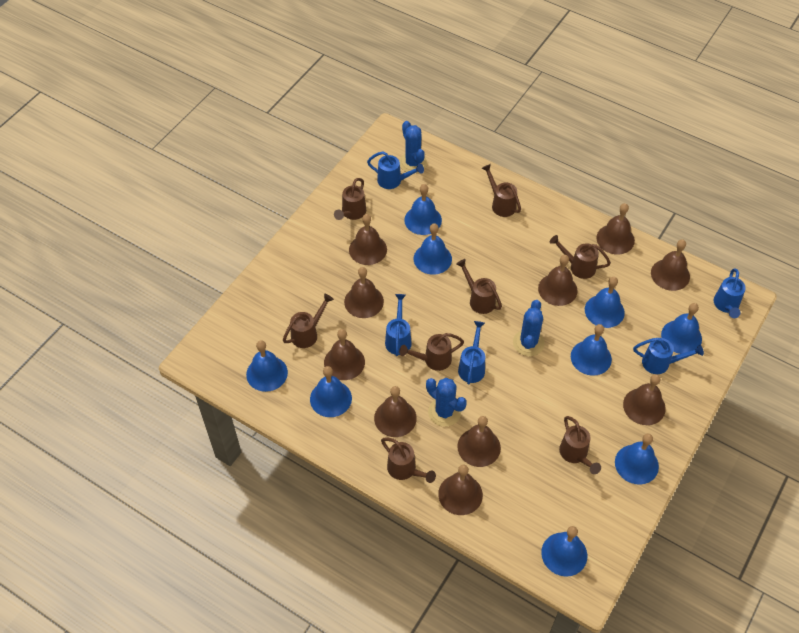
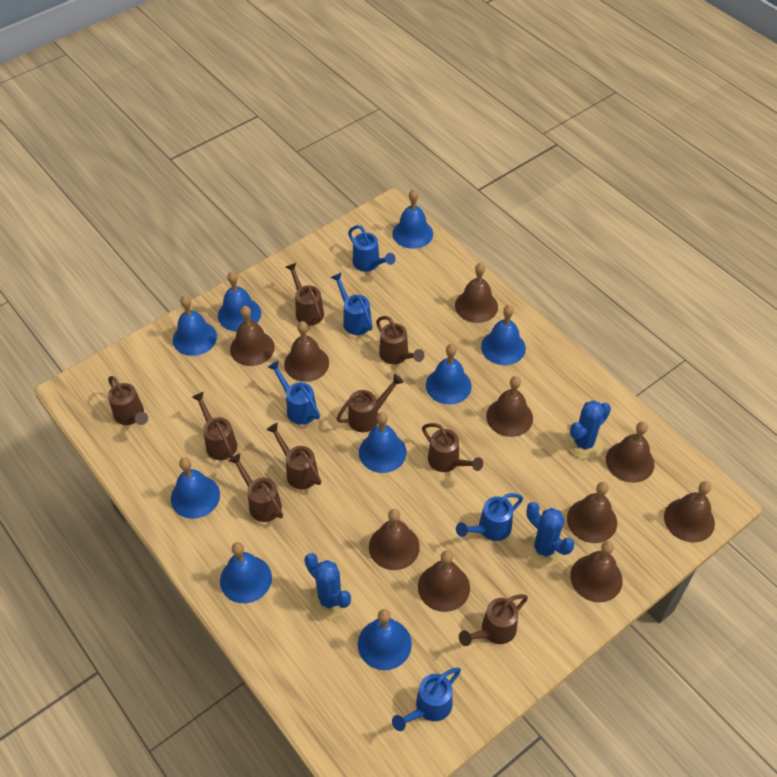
brown watering can: 8 -> 9

